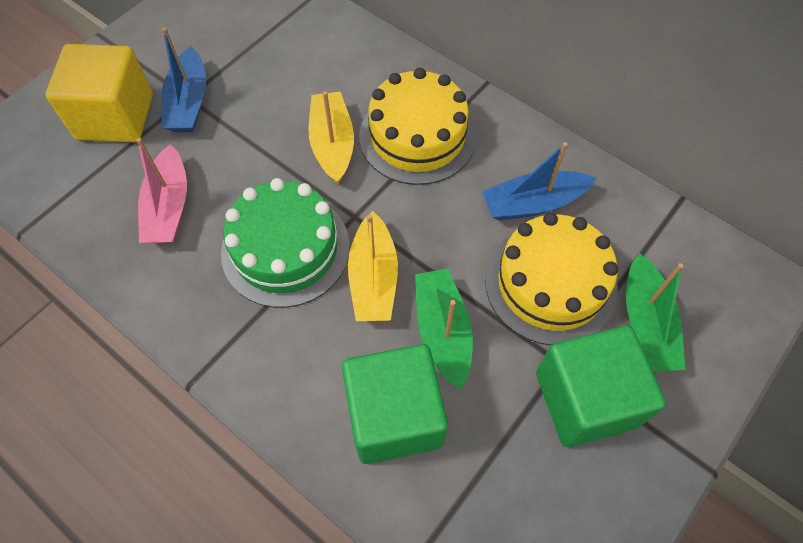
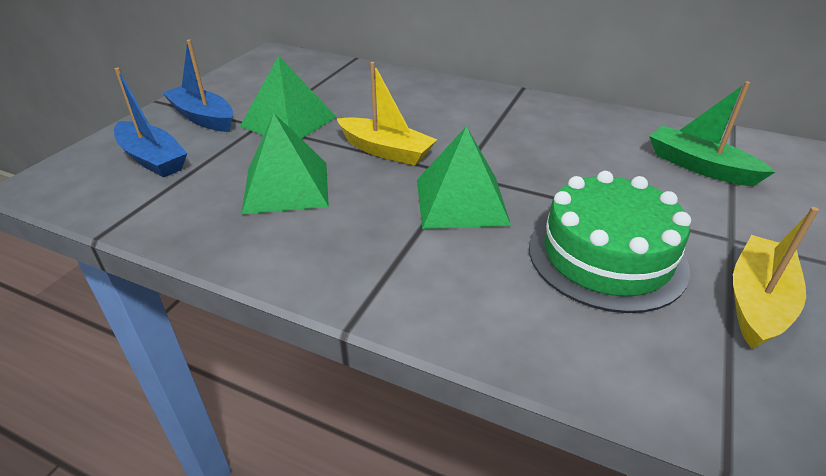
green boat: 2 -> 1
green cube: 2 -> 0
green pyramid: 0 -> 3
pink boat: 1 -> 0
yellow cake: 2 -> 0
yellow cube: 1 -> 0

